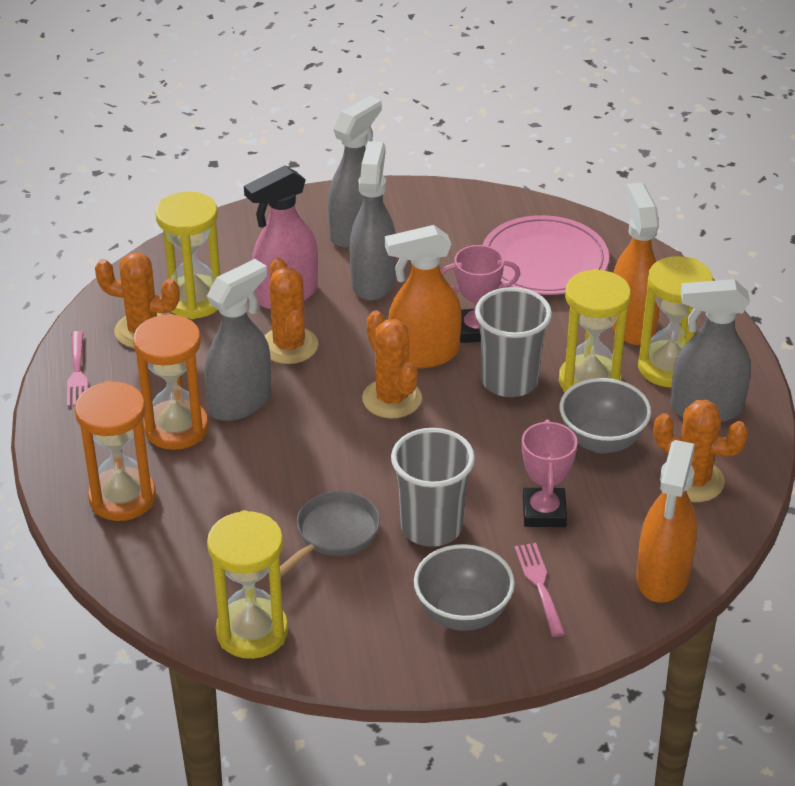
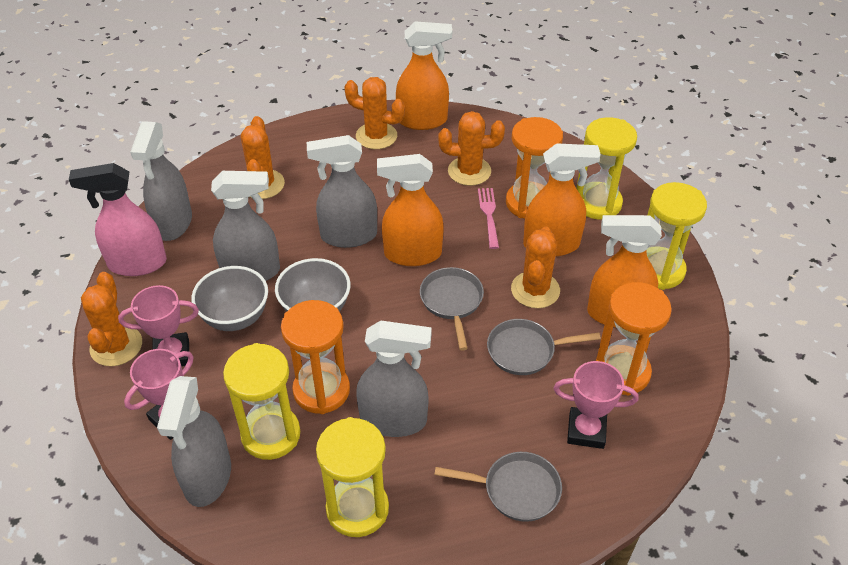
grey cup: 2 -> 0
grey pan: 1 -> 3
grey spray bottle: 4 -> 5
orange cactus: 4 -> 5
orange hourglass: 2 -> 3
orange spray bottle: 3 -> 4
pink fork: 2 -> 1
pink plate: 1 -> 0
pink trophy: 2 -> 3

